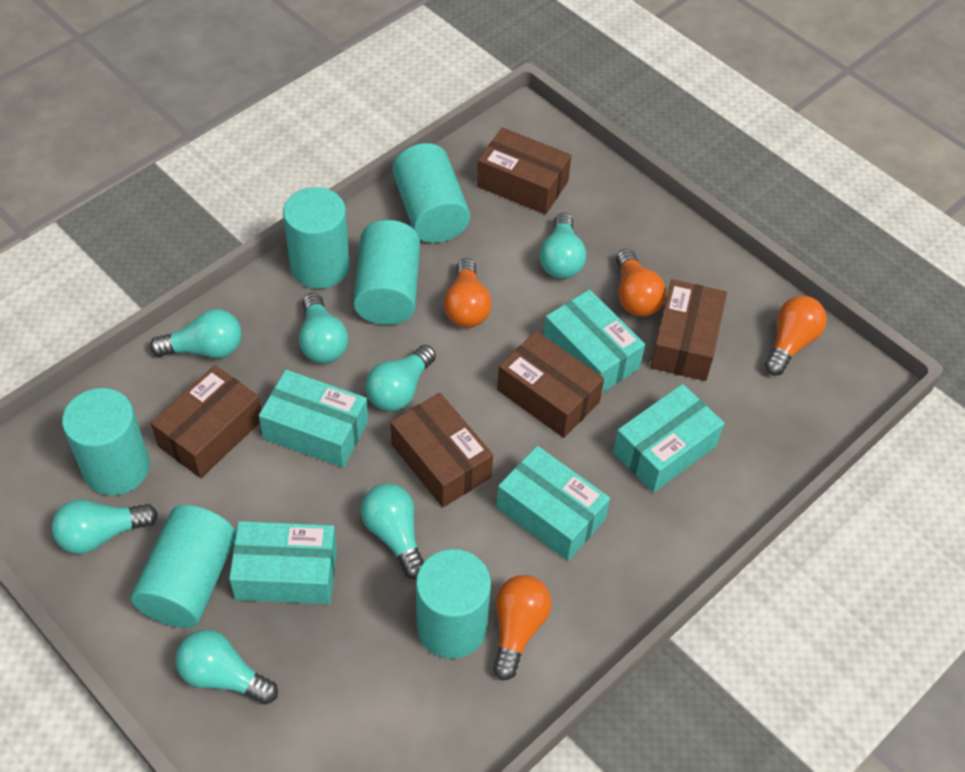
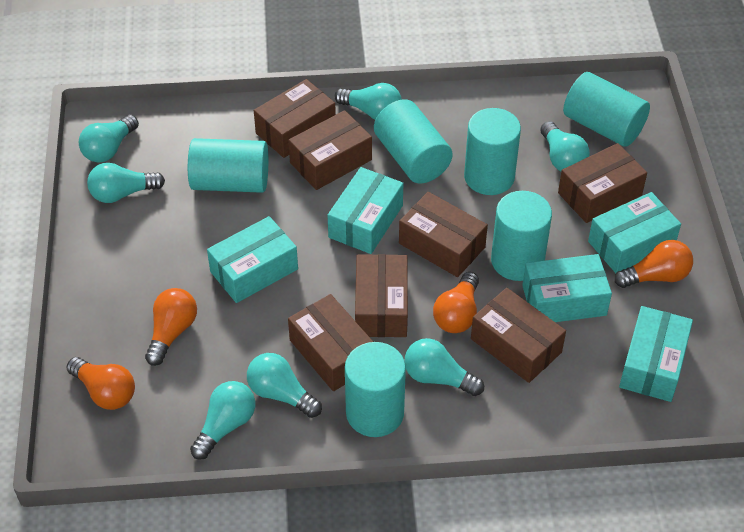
brown box: 5 -> 7

